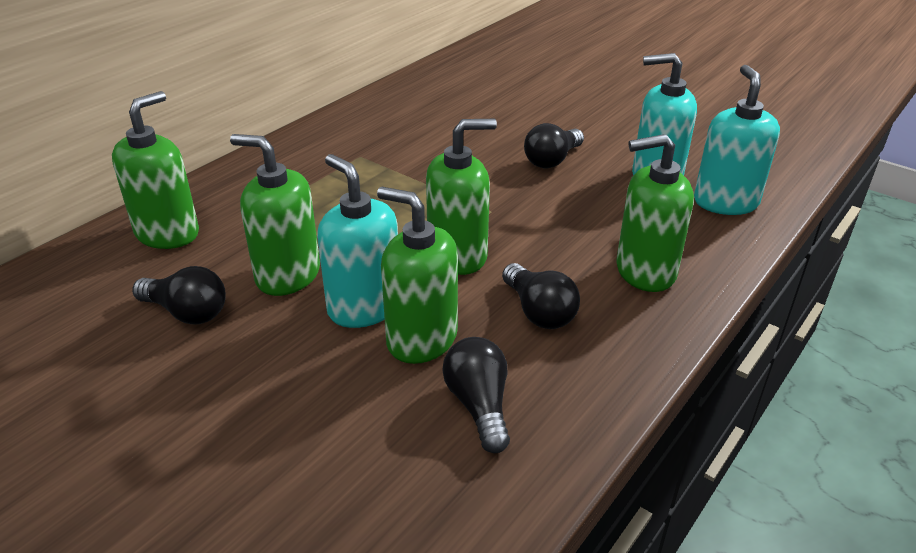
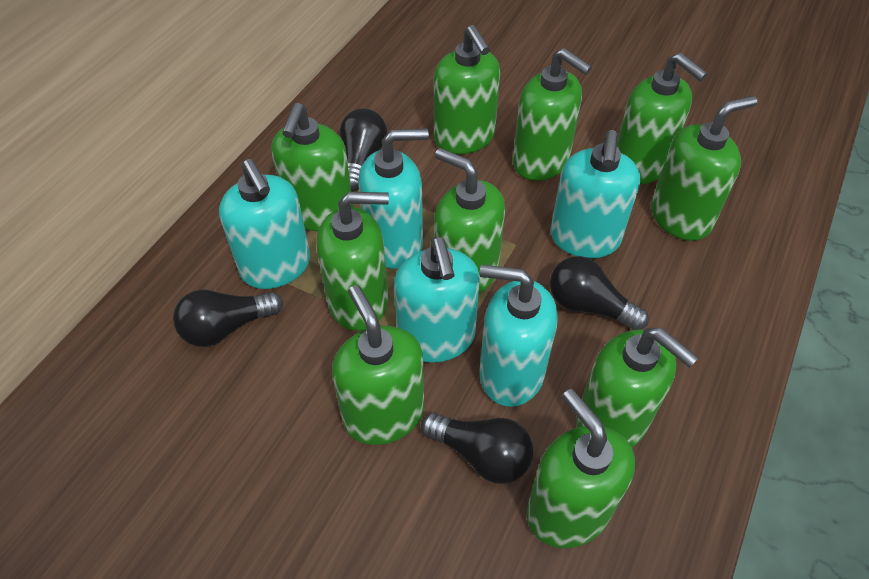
green soap dispenser: 5 -> 10
turquoise soap dispenser: 3 -> 5

